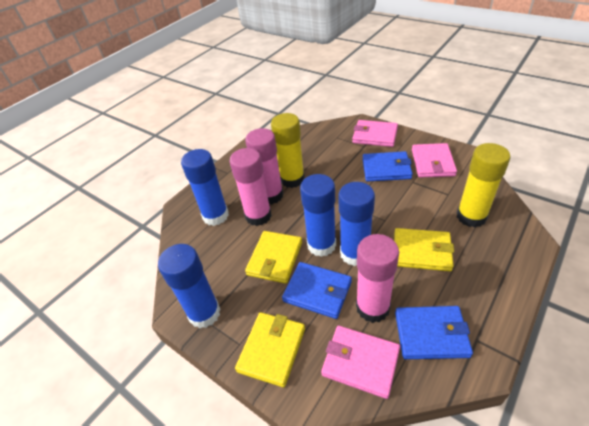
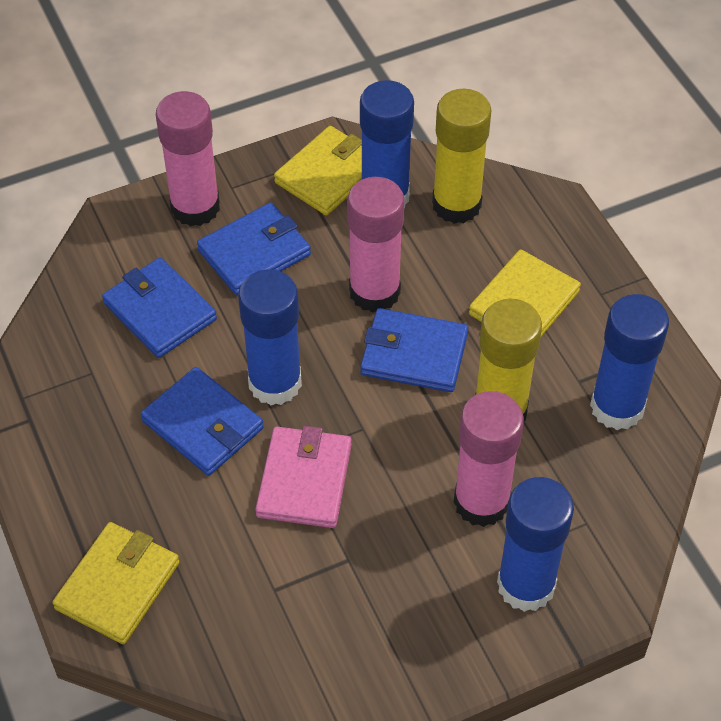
blue wallet: 3 -> 4
pink wallet: 3 -> 1

